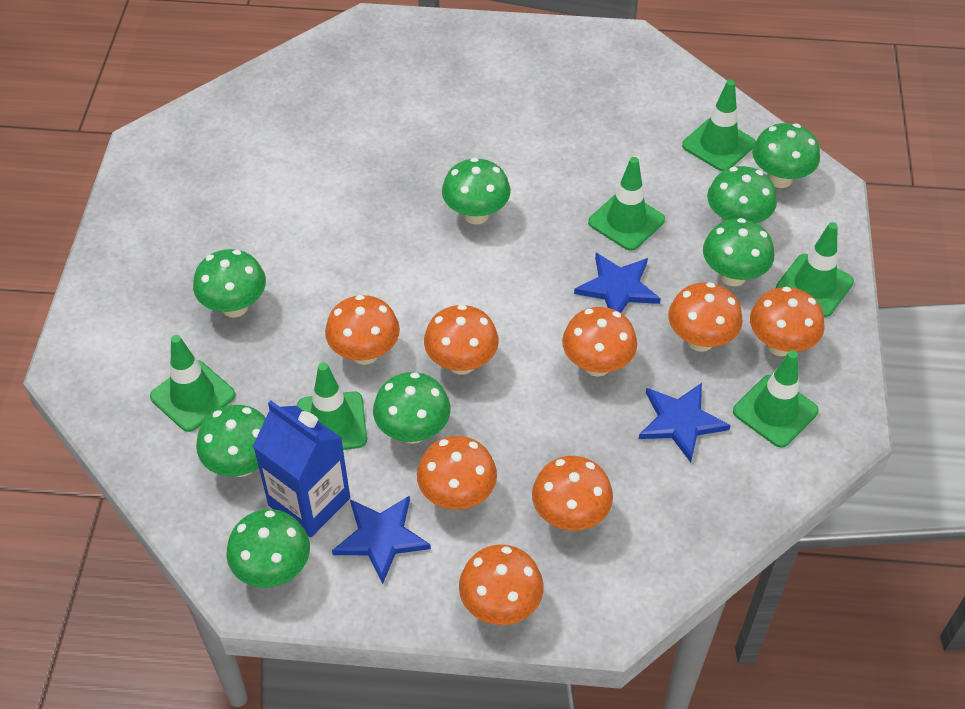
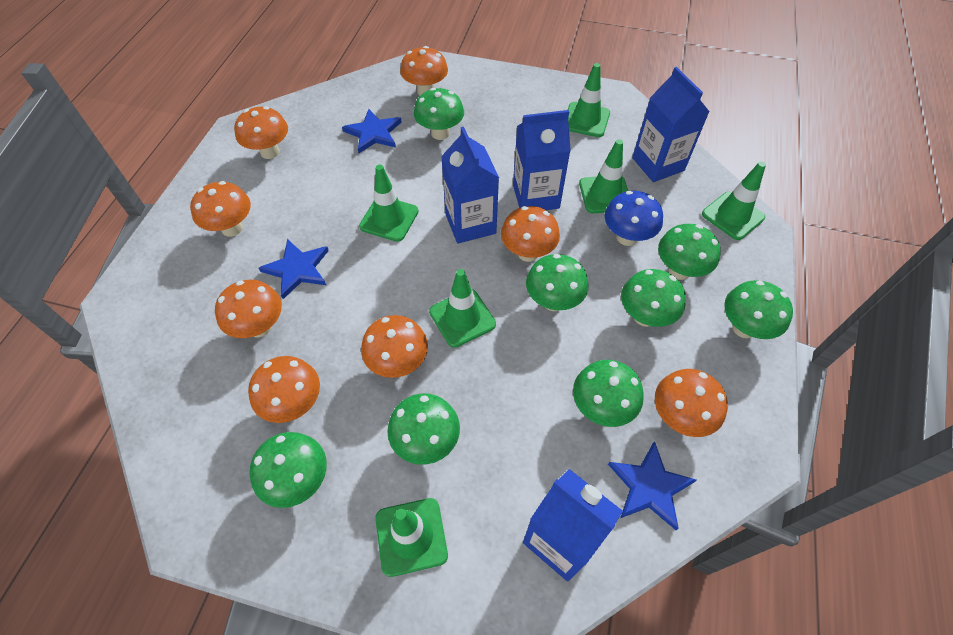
blue carton: 1 -> 4
blue mushroom: 0 -> 1

